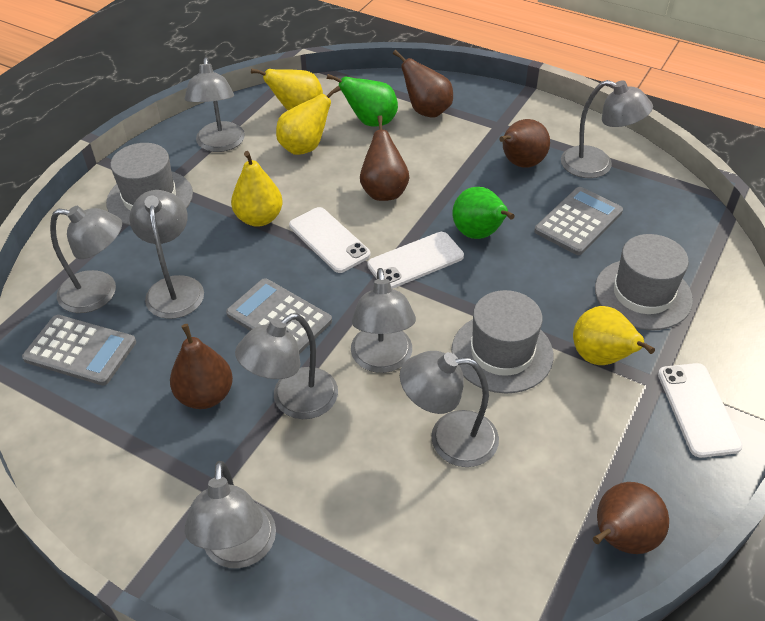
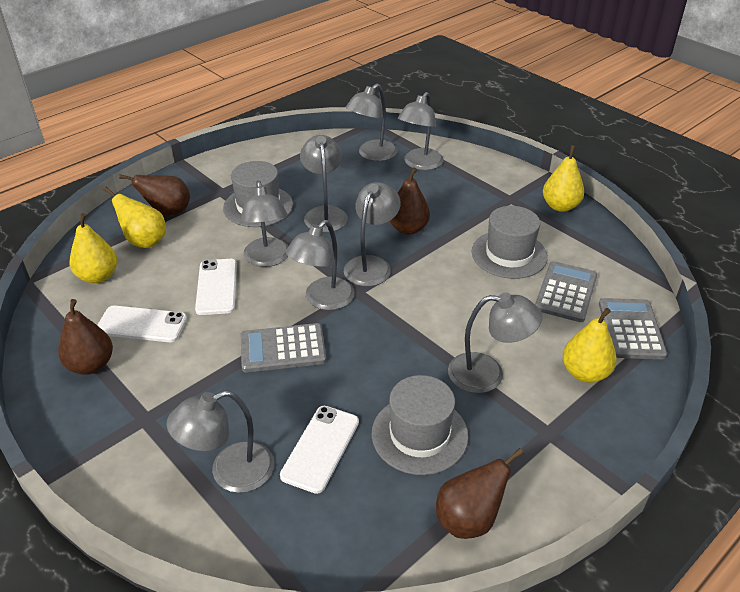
brown pear: 5 -> 4
green pear: 2 -> 0

